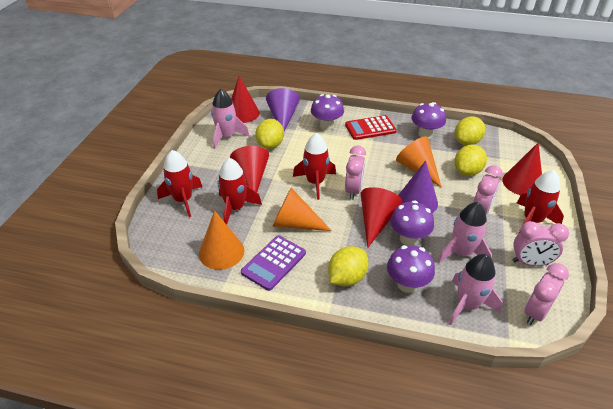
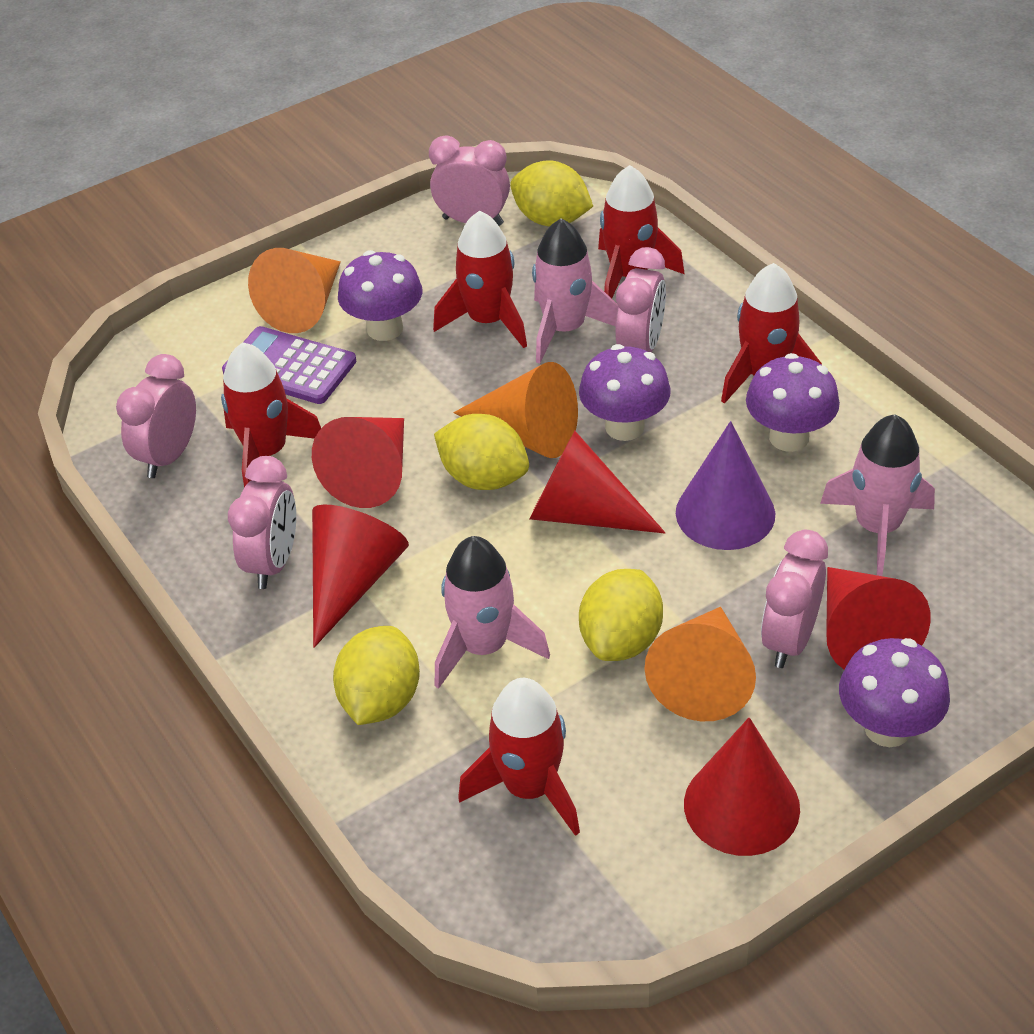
pink clock: 4 -> 5
purple cone: 2 -> 1
red calculator: 1 -> 0
red cone: 4 -> 5
red rocket: 4 -> 5

